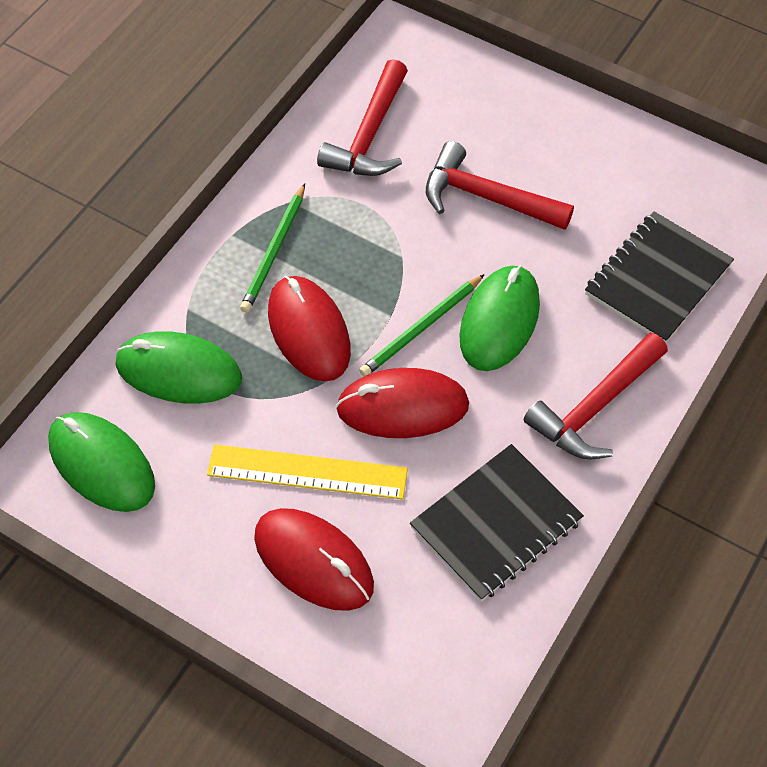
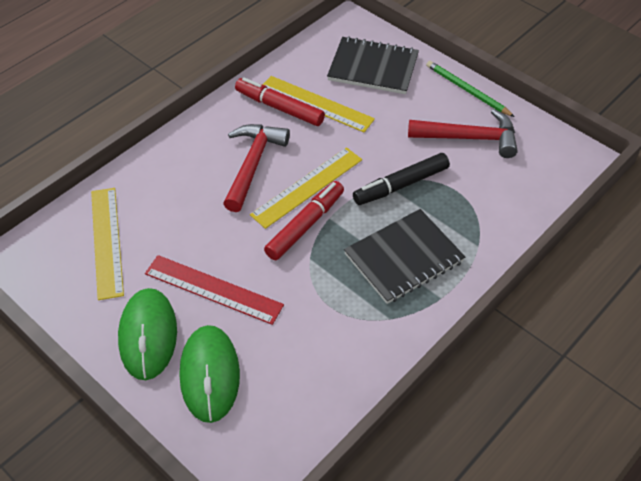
black marker: 0 -> 1
green mouse: 3 -> 2
green pencil: 2 -> 1
red hammer: 3 -> 2
red marker: 0 -> 2
red mouse: 3 -> 0
red ruler: 0 -> 1
yellow ruler: 1 -> 3

